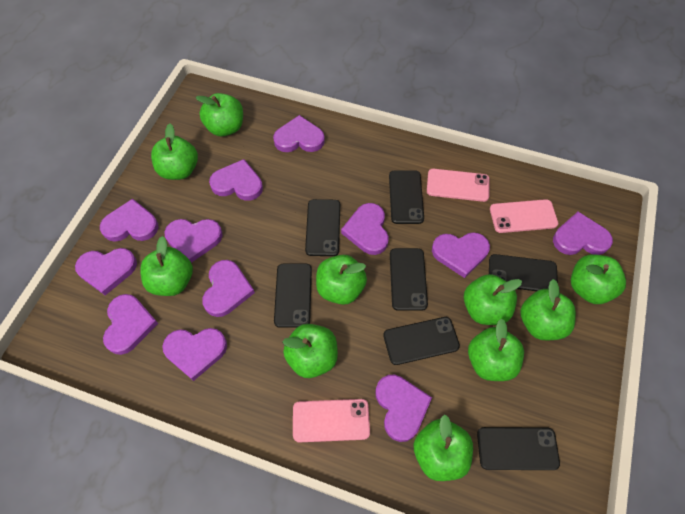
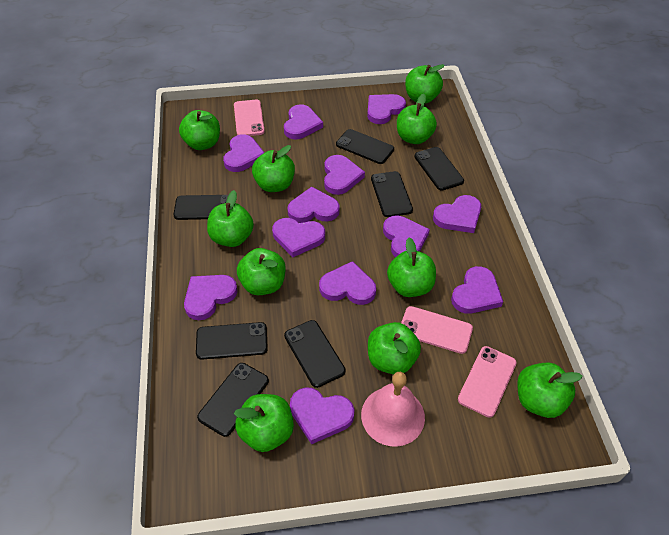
pink bell: 0 -> 1

